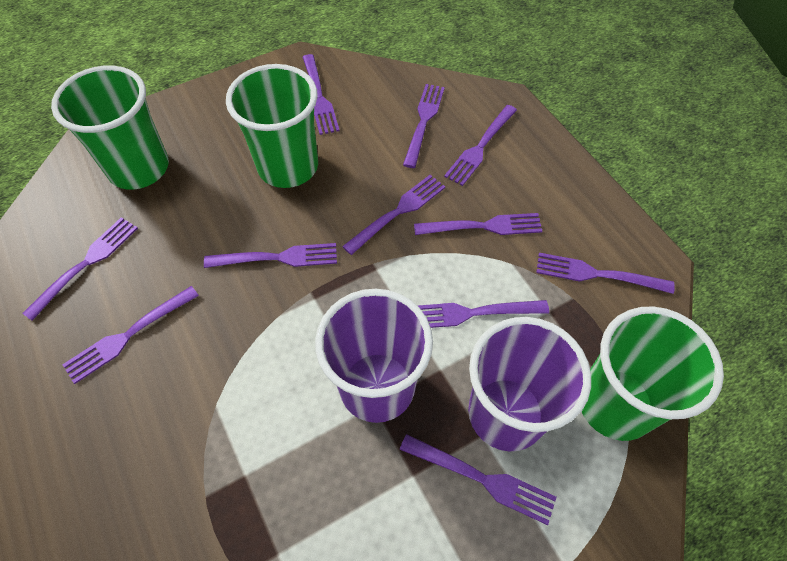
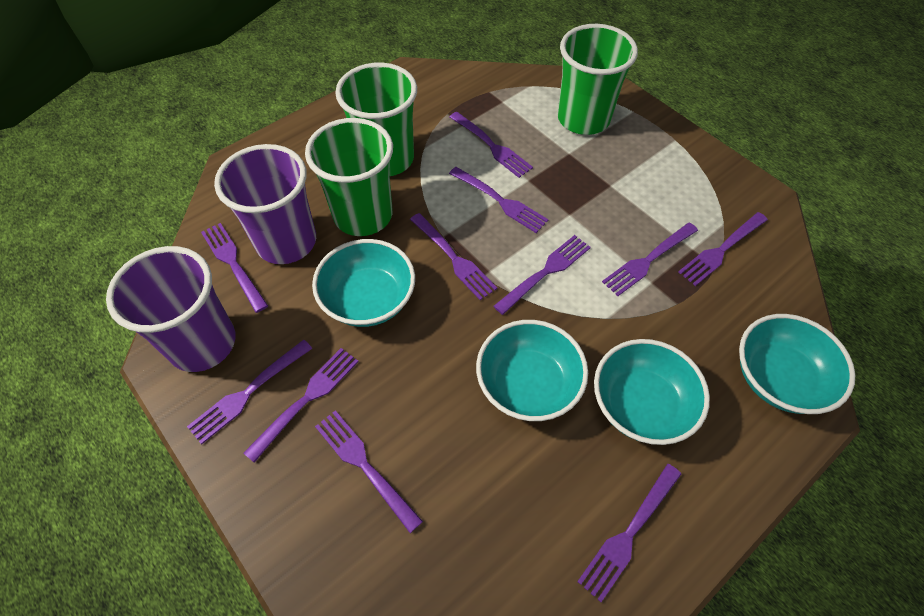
turquoise bowl: 0 -> 4

